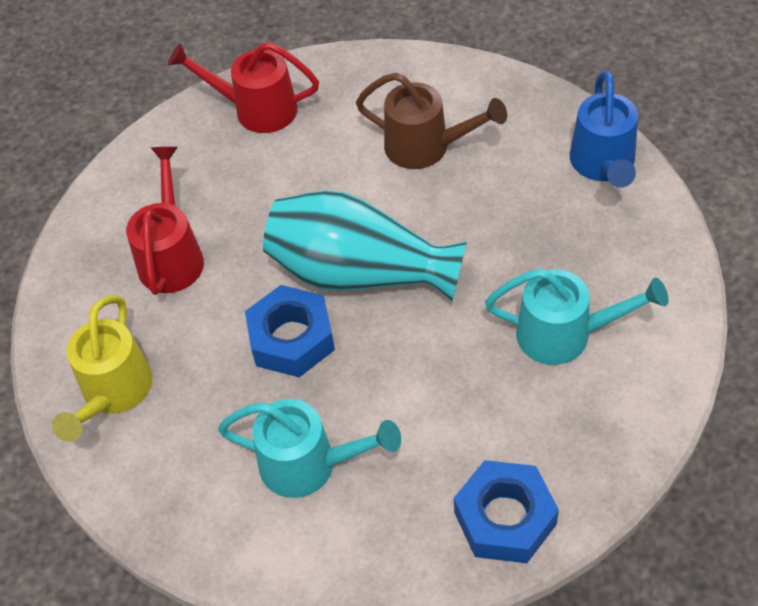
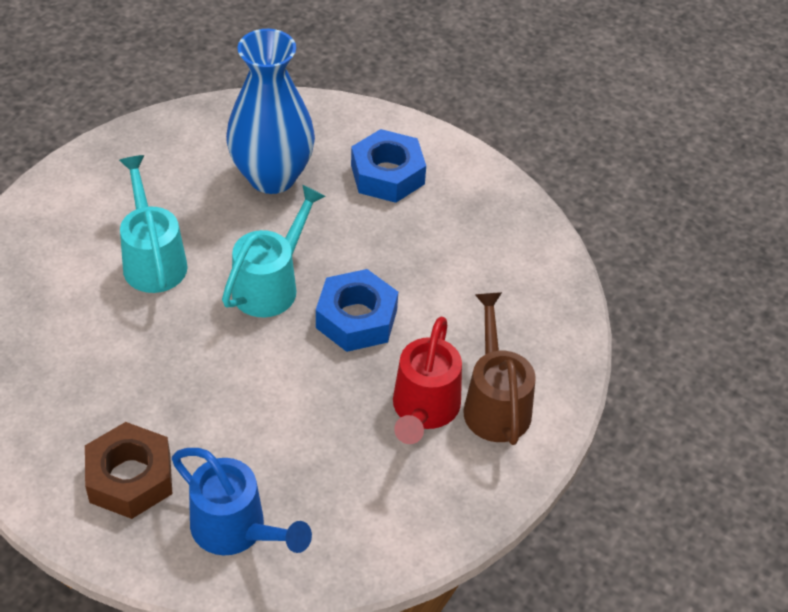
blue vase: 0 -> 1
brown nut: 0 -> 1
red watering can: 2 -> 1
turquoise vase: 1 -> 0
yellow watering can: 1 -> 0

